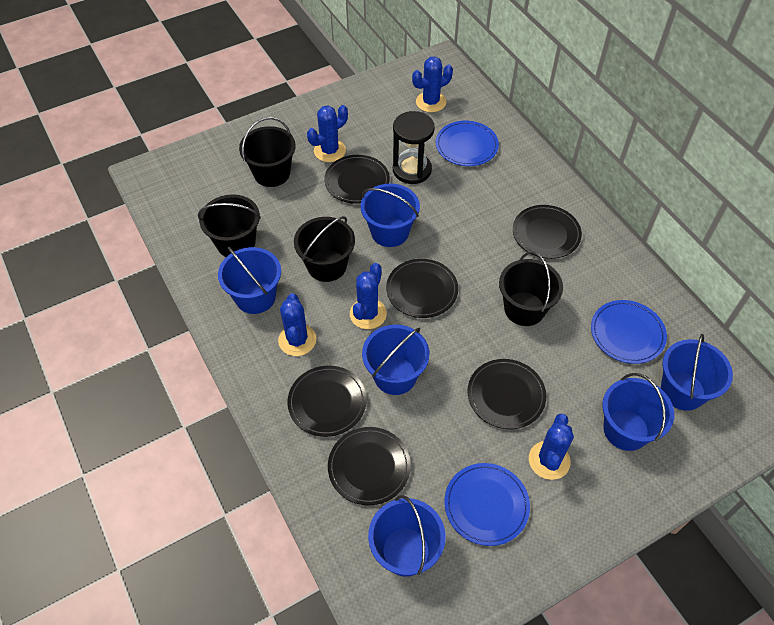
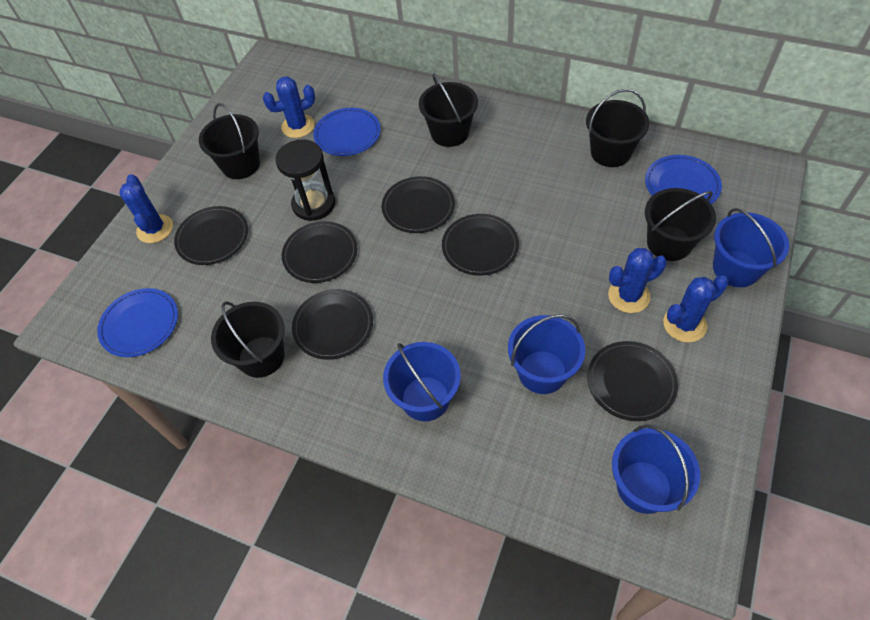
black bucket: 4 -> 5
blue bucket: 6 -> 4
blue cactus: 5 -> 4

